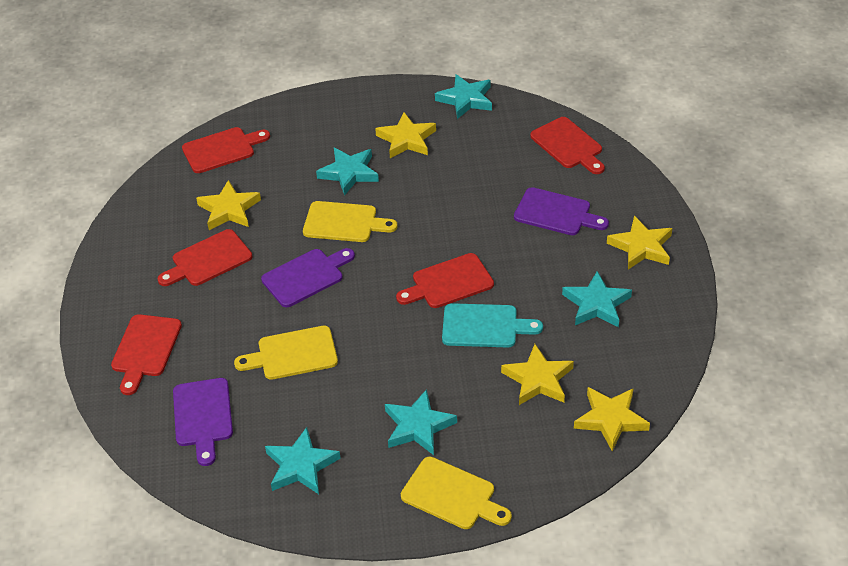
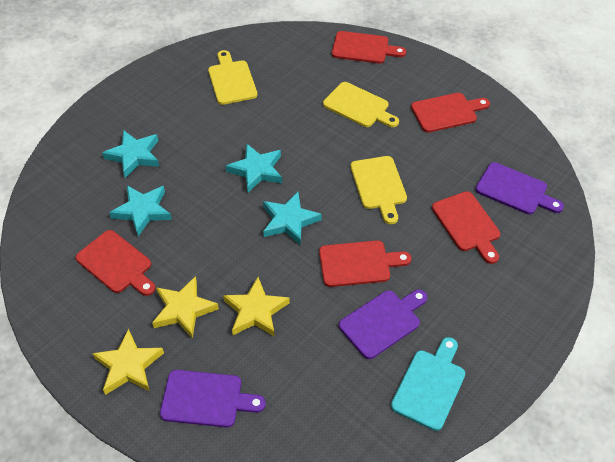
turquoise star: 5 -> 4
yellow star: 5 -> 3

